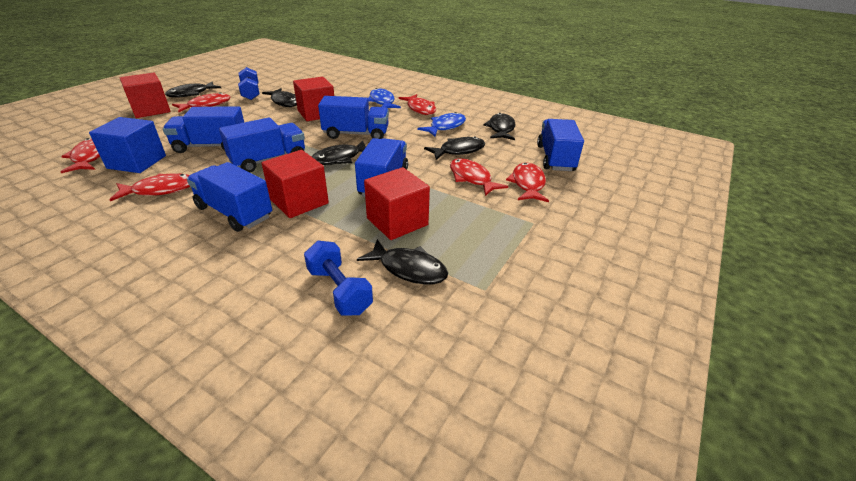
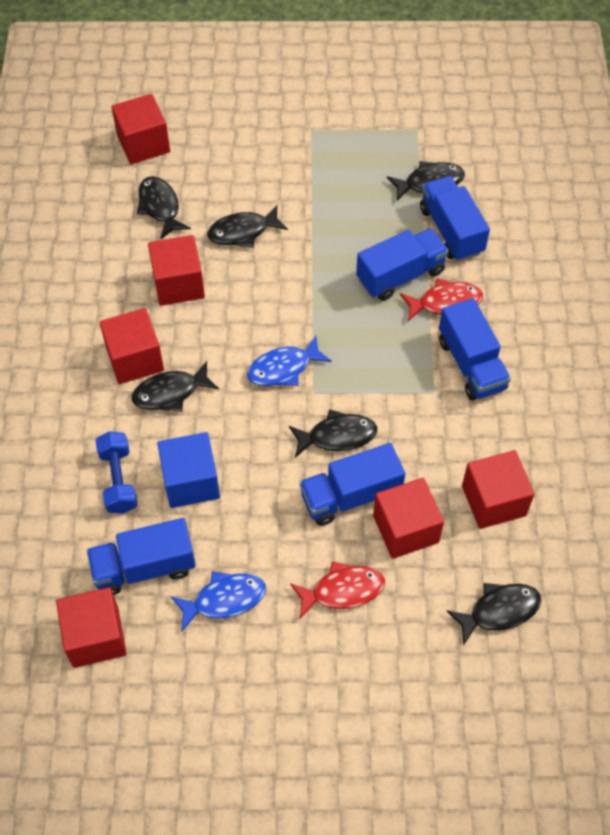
blue dumbbell: 2 -> 1
blue truck: 6 -> 5
red cube: 4 -> 6
red fish: 6 -> 2

